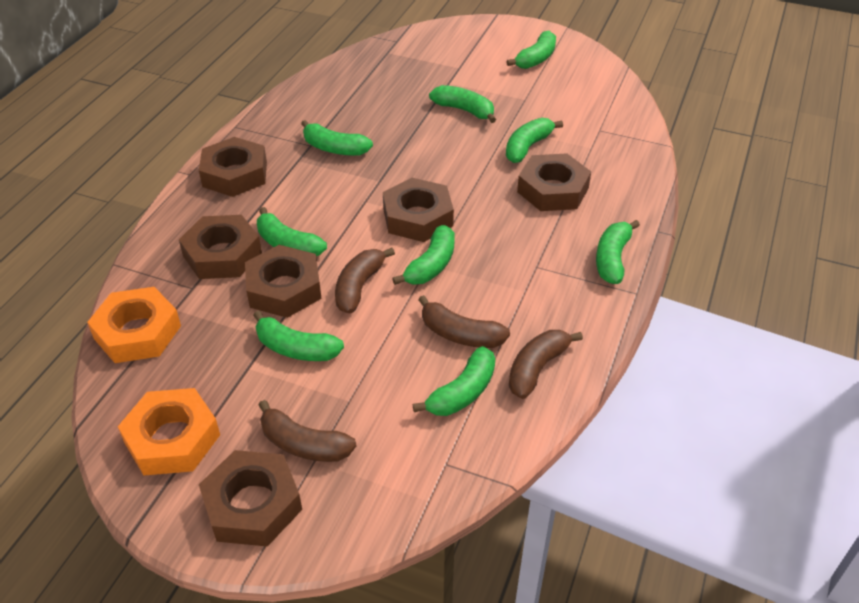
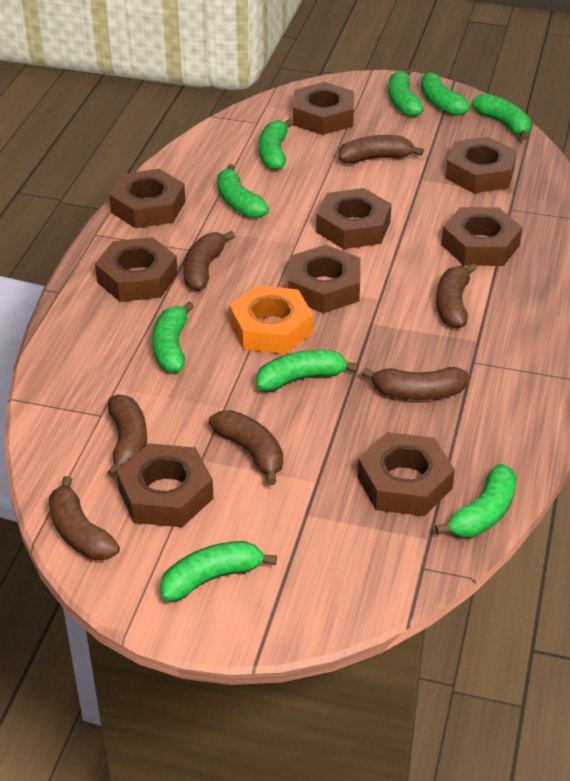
brown banana: 4 -> 7
brown nut: 6 -> 9
orange nut: 2 -> 1

